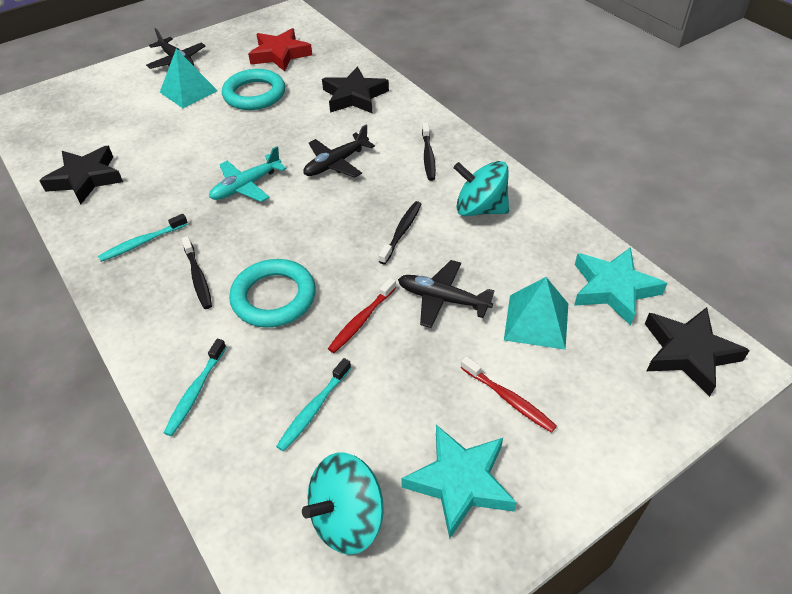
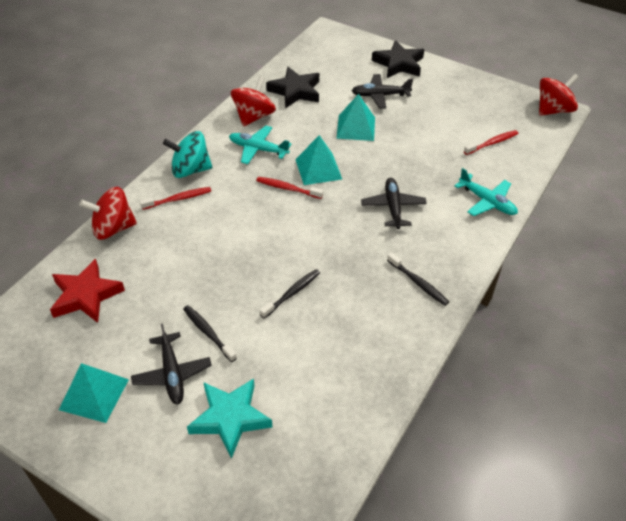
black star: 3 -> 2
red spinning top: 0 -> 3
red toothbrush: 2 -> 3
turquoise plane: 1 -> 2
turquoise pyramid: 2 -> 3
turquoise ring: 2 -> 0
turquoise spinning top: 2 -> 1
turquoise star: 2 -> 1
turquoise toothbrush: 3 -> 0

